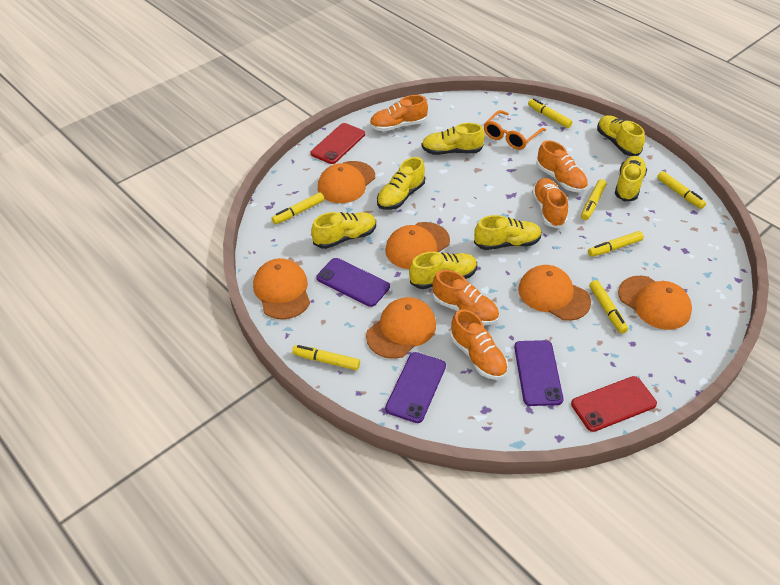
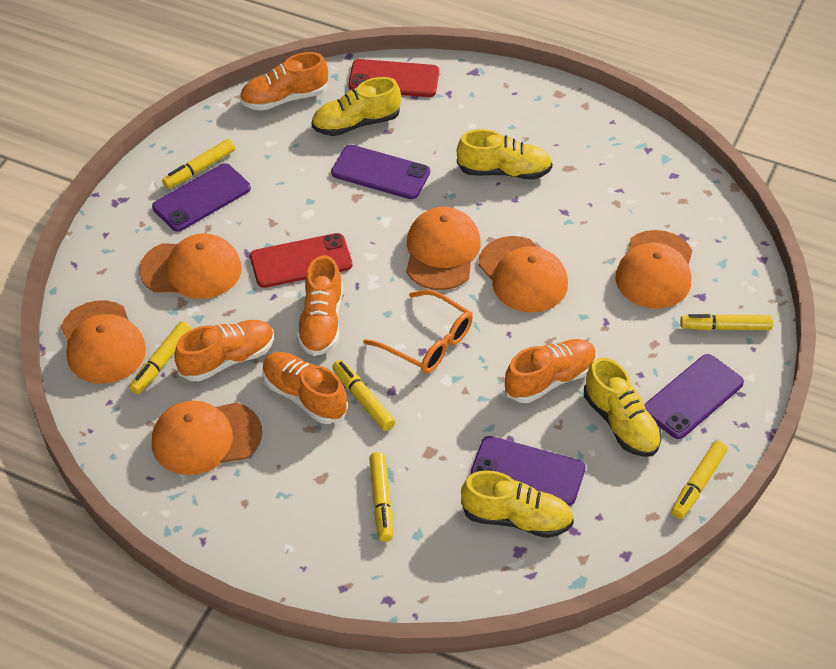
purple phone: 3 -> 4
yellow marker: 7 -> 6
yellow shoe: 7 -> 4

